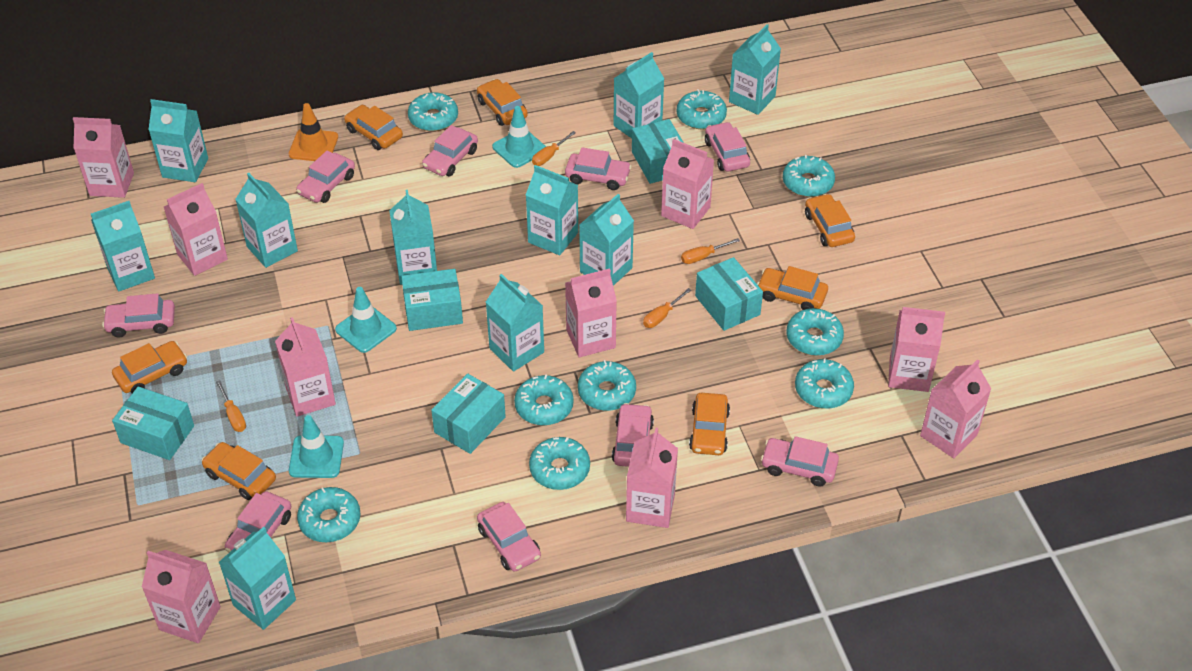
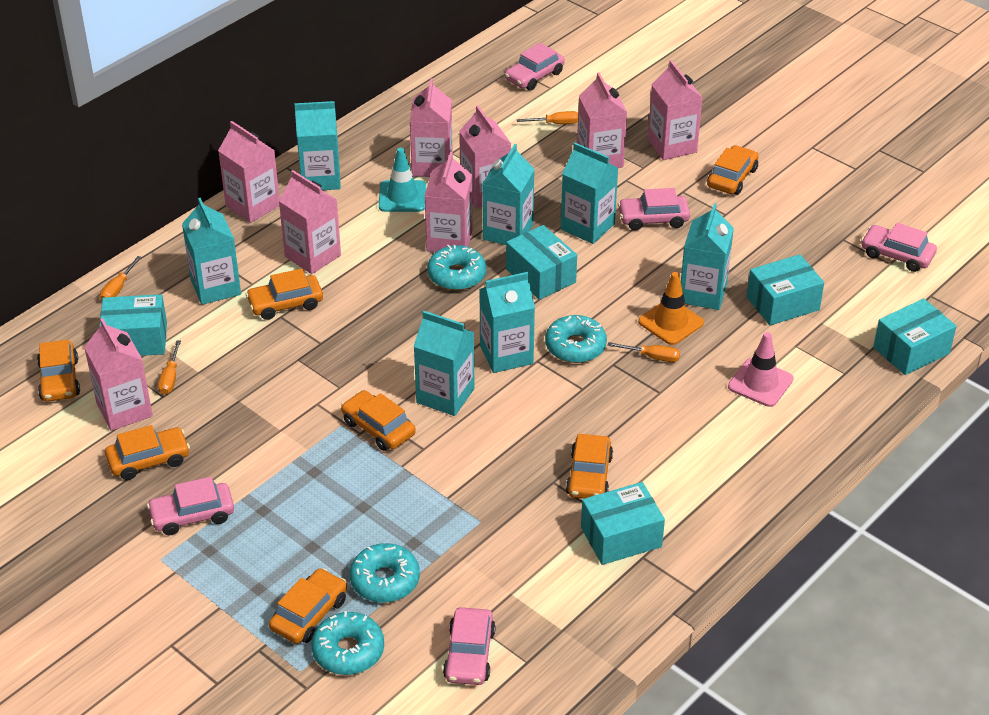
pink car: 9 -> 5
pink carton: 9 -> 8
pink traffic cone: 0 -> 1
turquoise carton: 10 -> 7
turquoise donut: 9 -> 4
turquoise traffic cone: 3 -> 1

